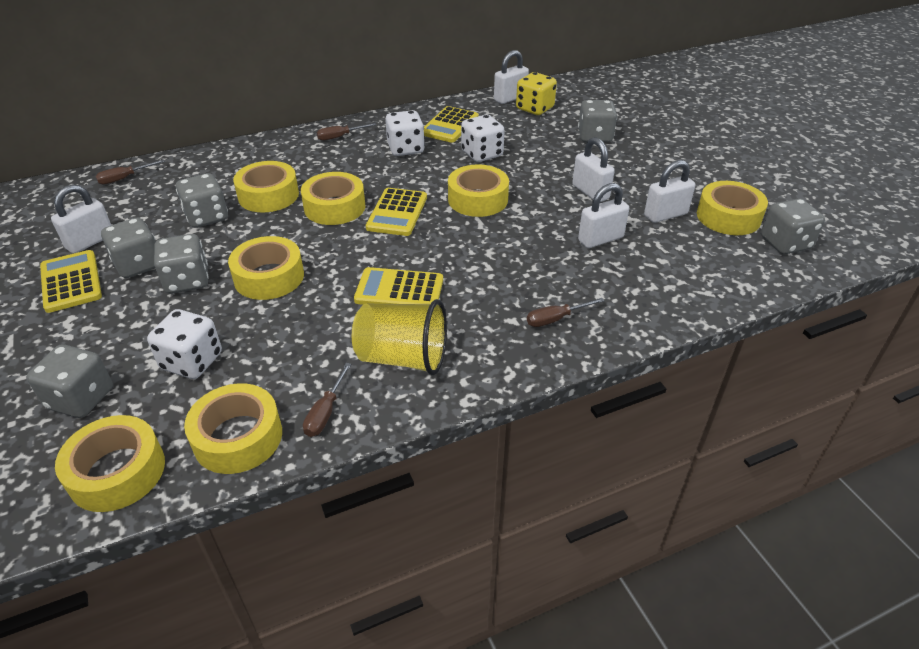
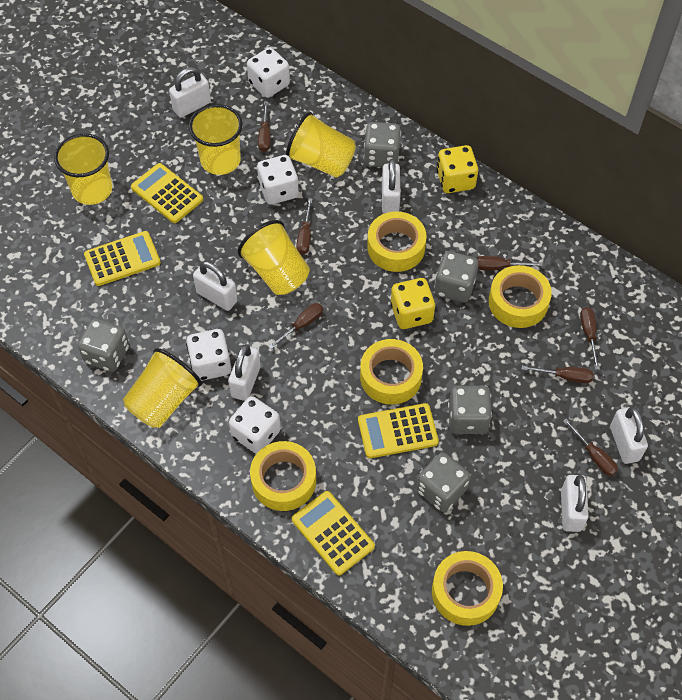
brown screwdriver: 4 -> 7
grey dice: 6 -> 5
white dice: 3 -> 4
white padlock: 5 -> 6
yellow cup: 1 -> 5
yellow dice: 1 -> 2
yellow tape: 7 -> 5

